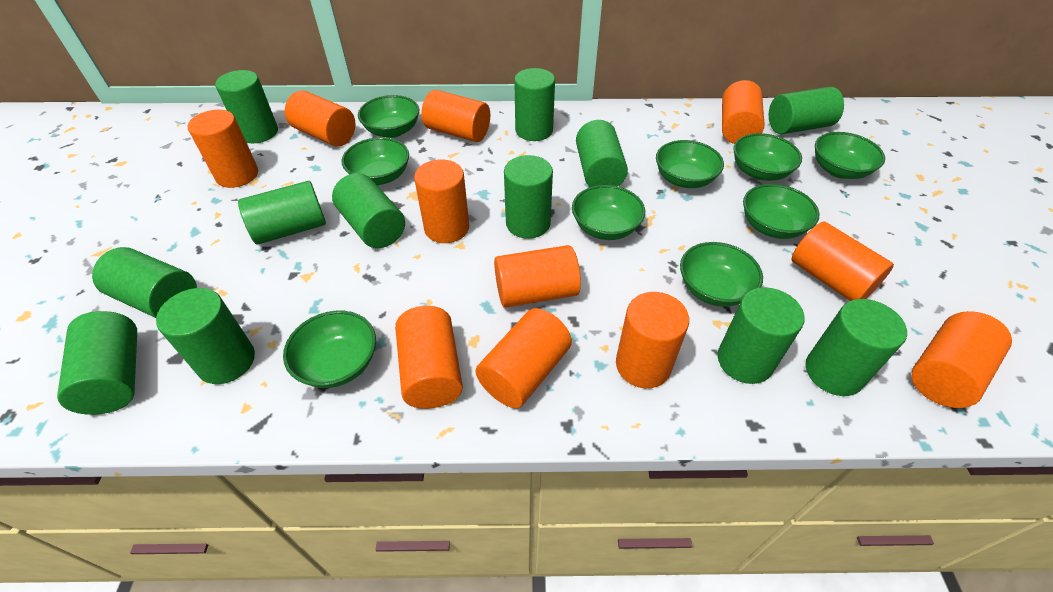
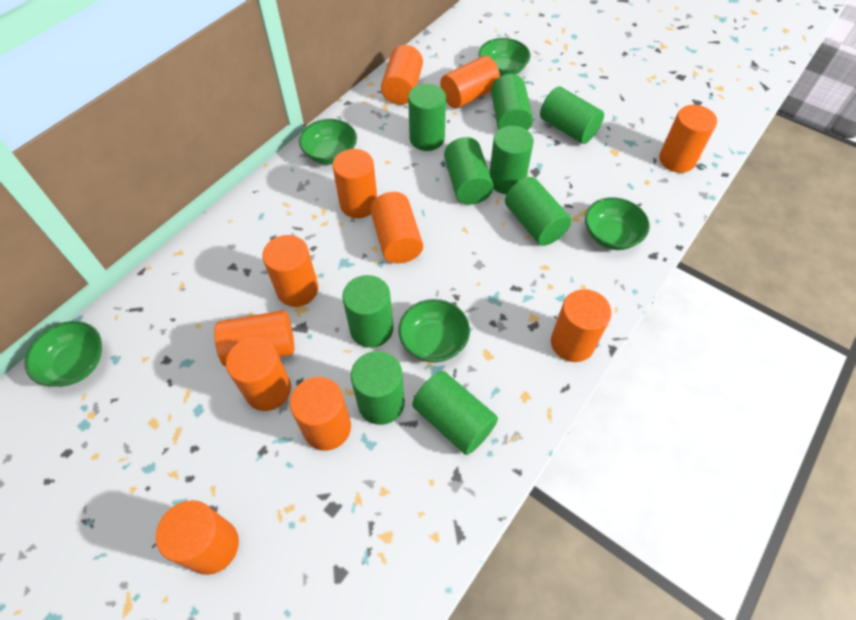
green bowl: 9 -> 5
green cylinder: 12 -> 9

